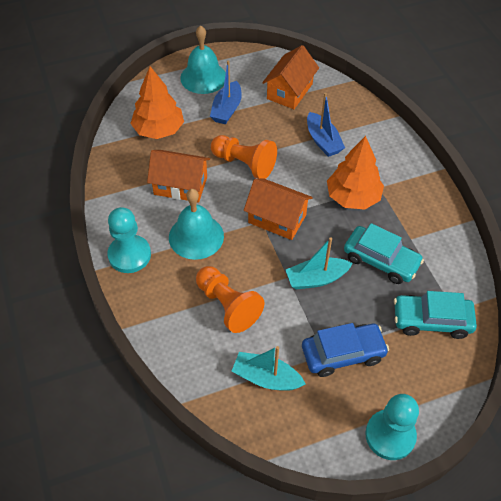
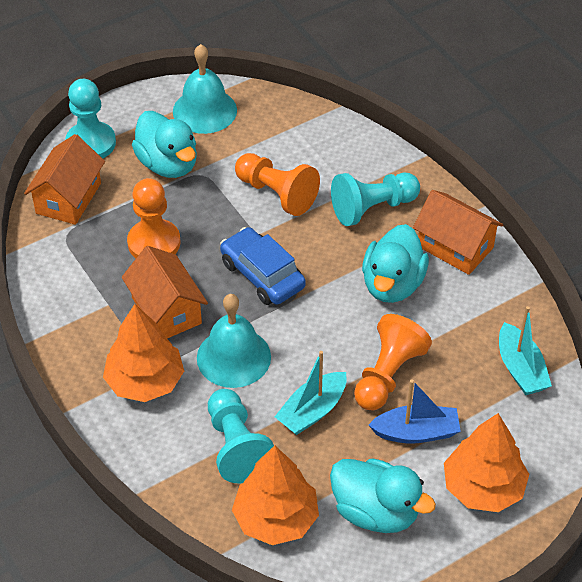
blue boat: 2 -> 1
orange pawn: 2 -> 3
orange tree: 2 -> 3
turquoise car: 2 -> 0
turquoise duck: 0 -> 3
turquoise pawn: 2 -> 3

